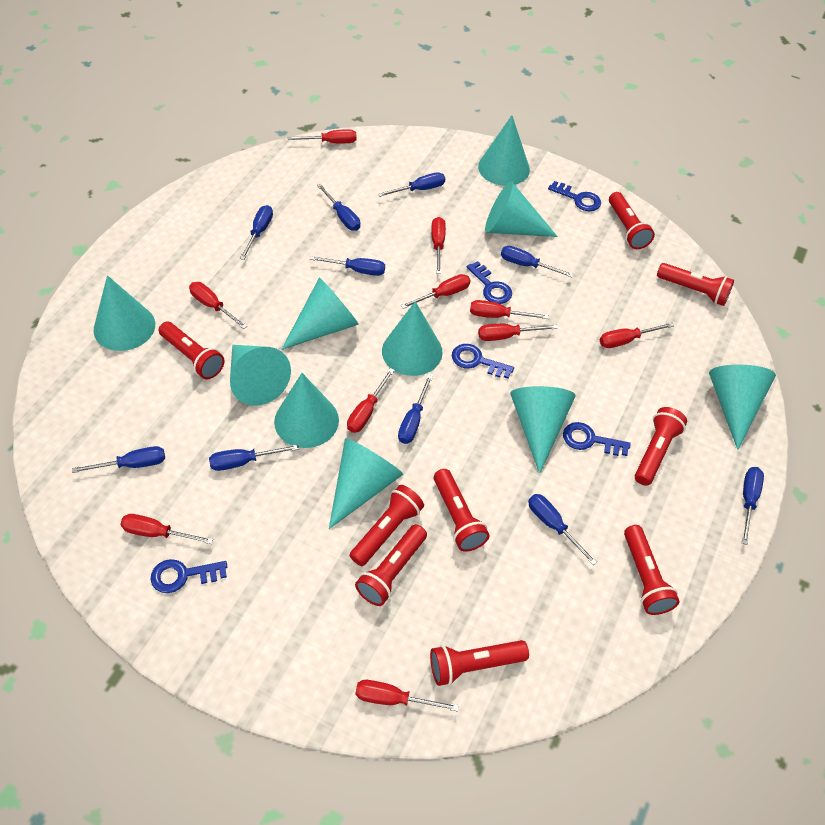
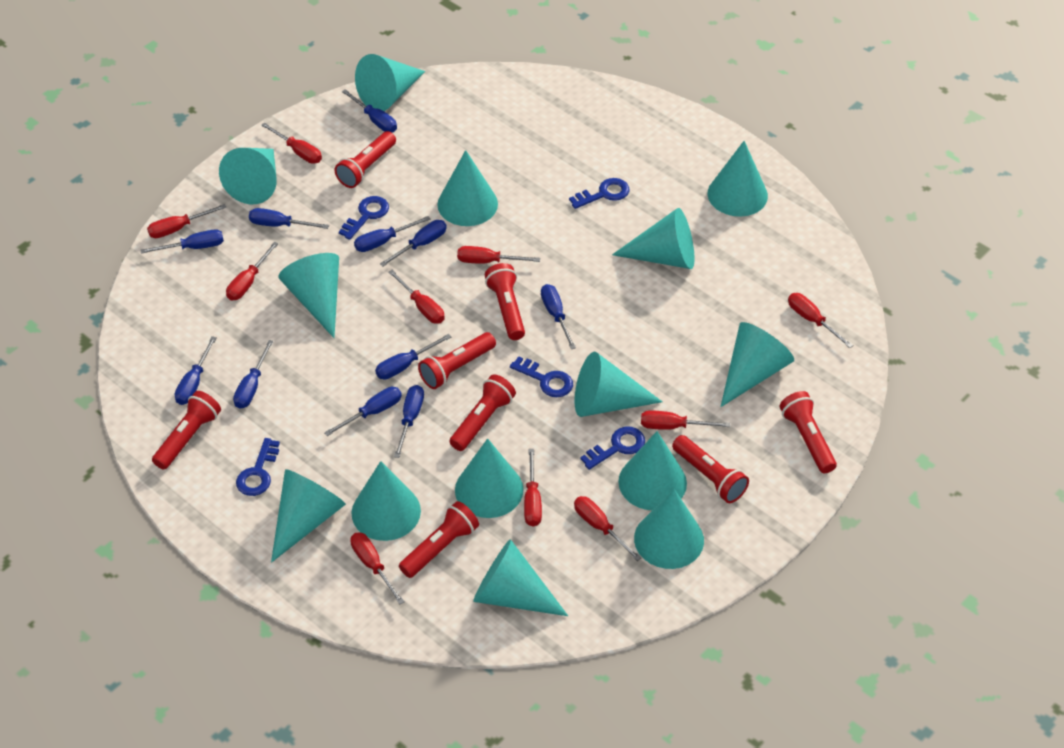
blue screwdriver: 10 -> 11
red flashlight: 9 -> 8
turquoise cone: 10 -> 14

